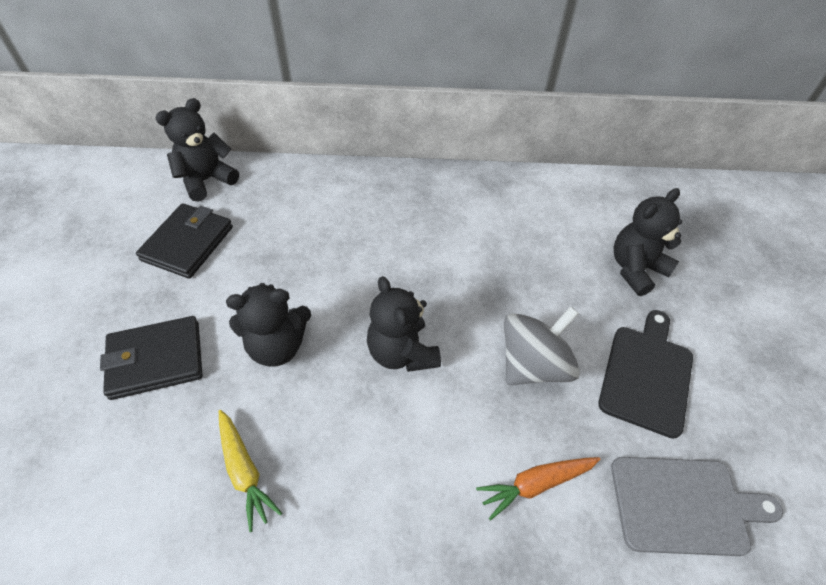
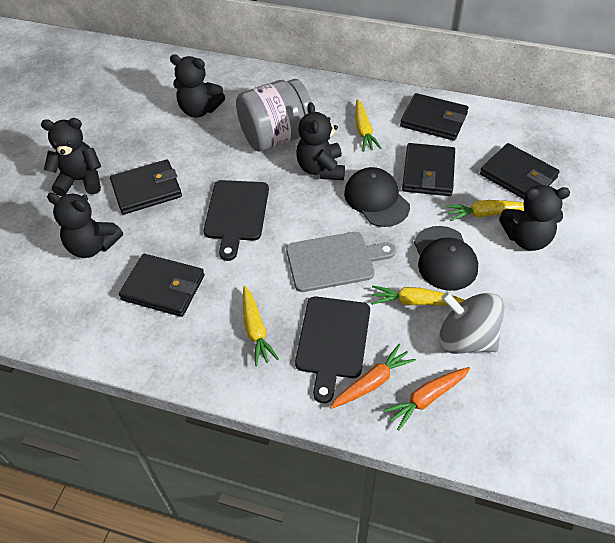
black cap: 0 -> 2
black cutting board: 1 -> 2
black teddy bear: 4 -> 5
black wallet: 2 -> 5
grey jar: 0 -> 1
orange carrot: 1 -> 2
yellow carrot: 1 -> 4

